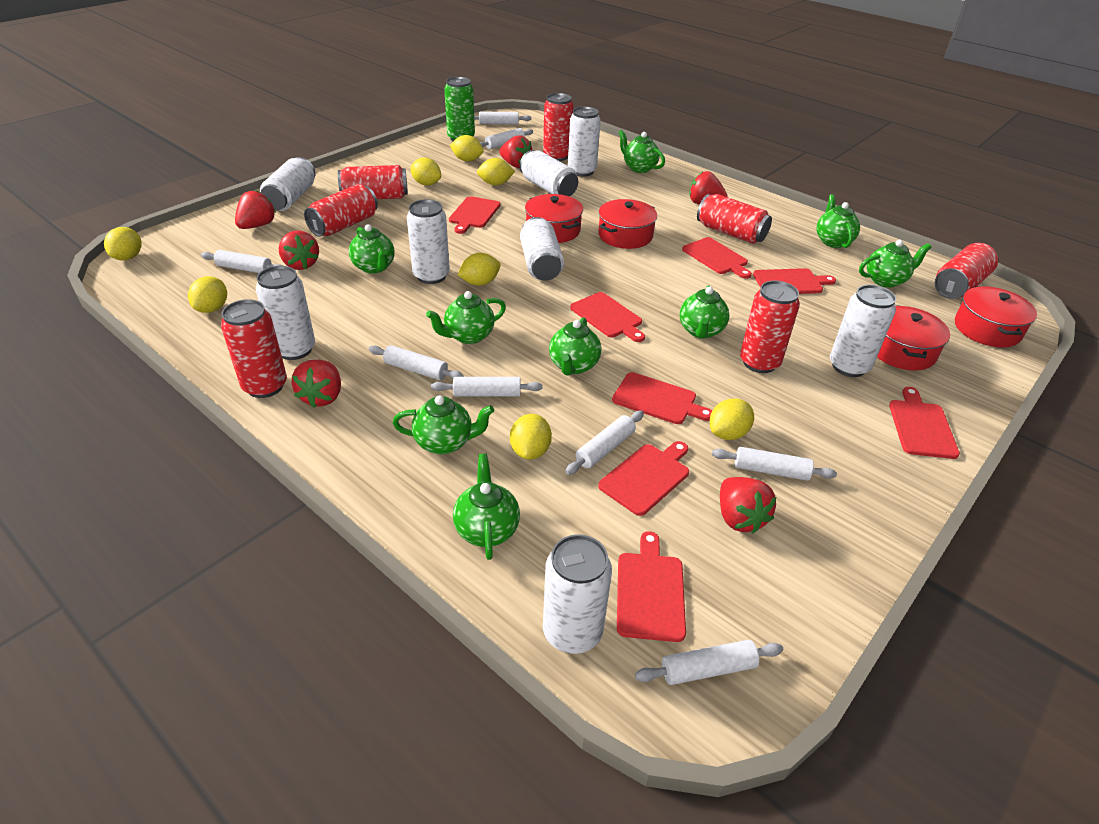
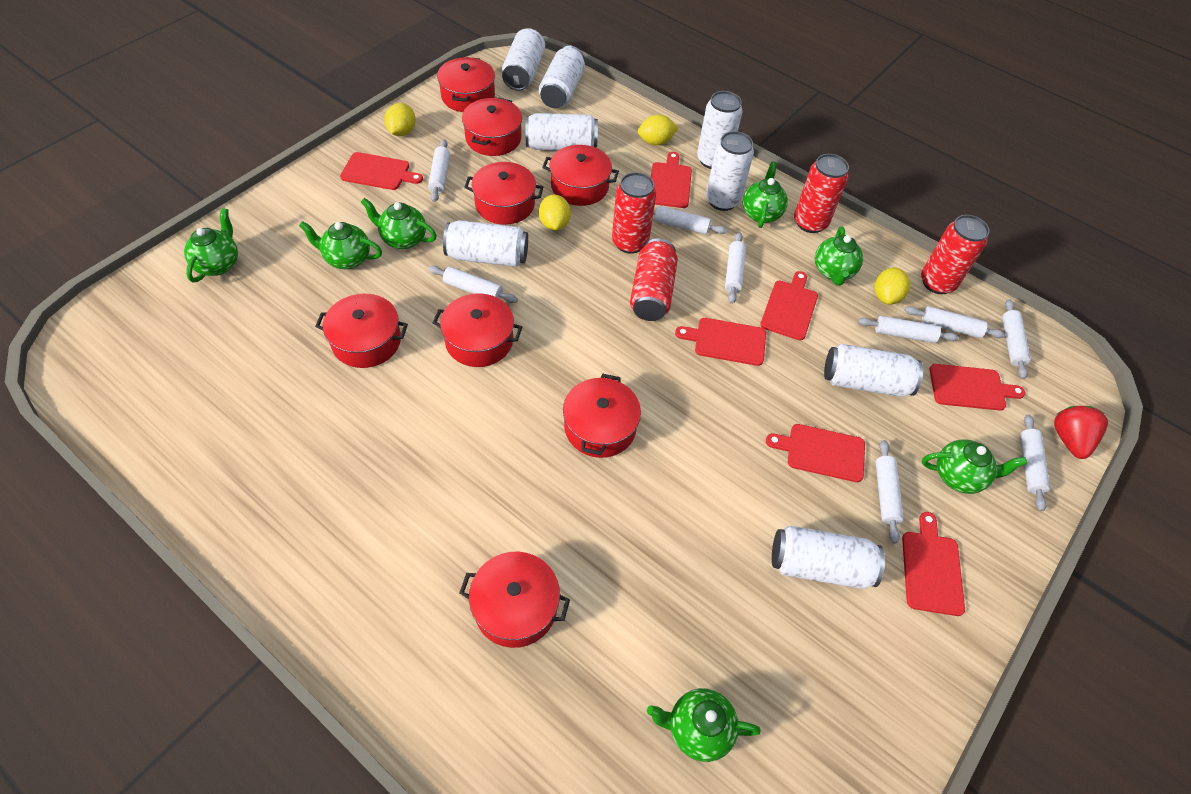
green can: 1 -> 0
green teapot: 9 -> 7
red can: 7 -> 4
red cutting board: 8 -> 7
red pot: 4 -> 8
red strawberry: 6 -> 1
white rolling pin: 8 -> 9
yellow lemon: 8 -> 4

